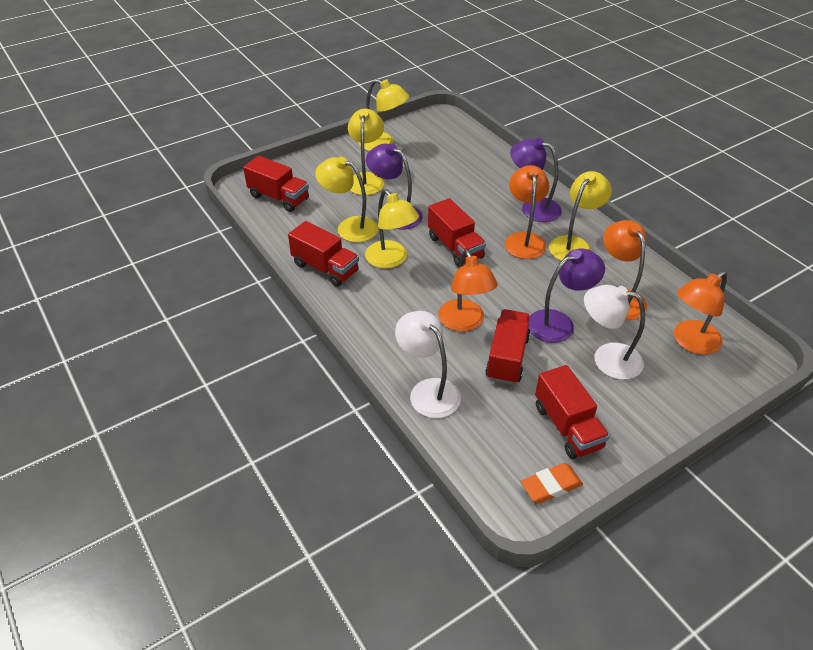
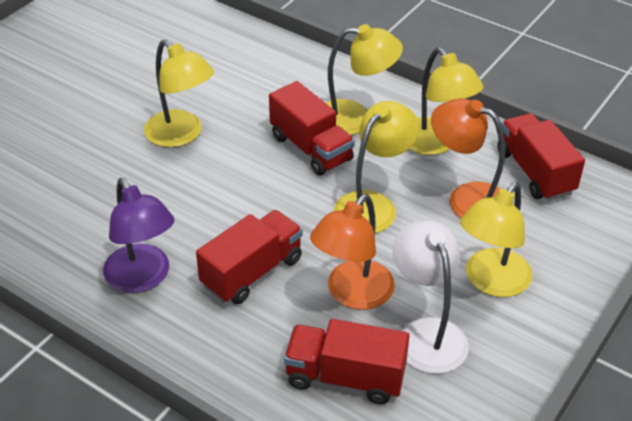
orange eraser: 1 -> 0
orange lamp: 4 -> 2
purple lamp: 3 -> 1
red truck: 5 -> 4
white lamp: 2 -> 1

